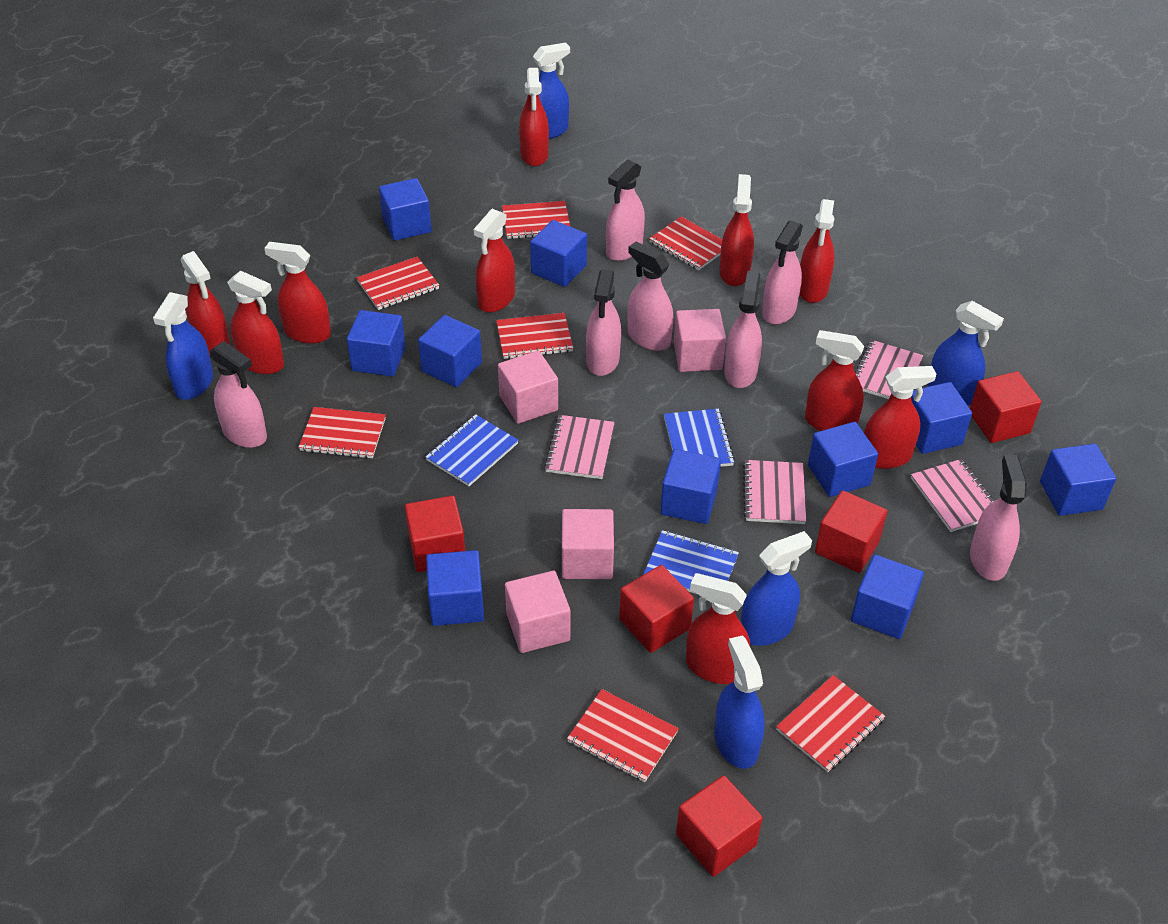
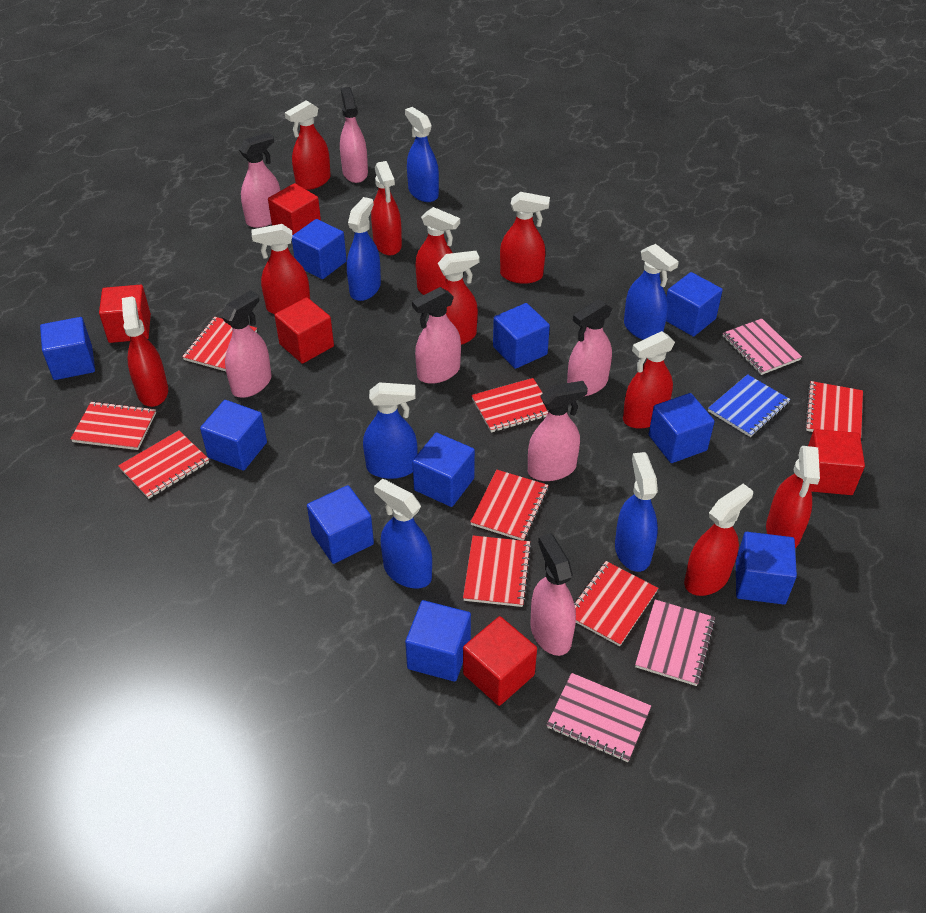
blue notebook: 3 -> 1
blue spray bottle: 5 -> 6
pink cube: 4 -> 0
pink notebook: 4 -> 3
red notebook: 7 -> 8

